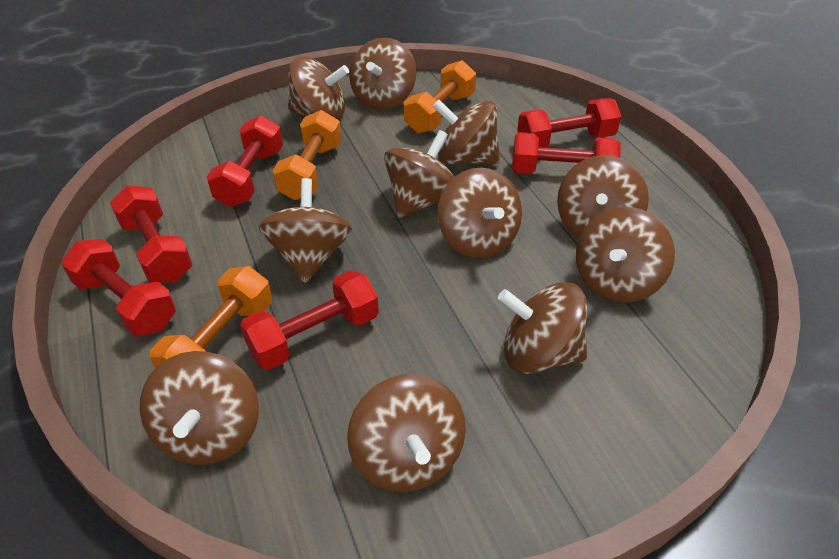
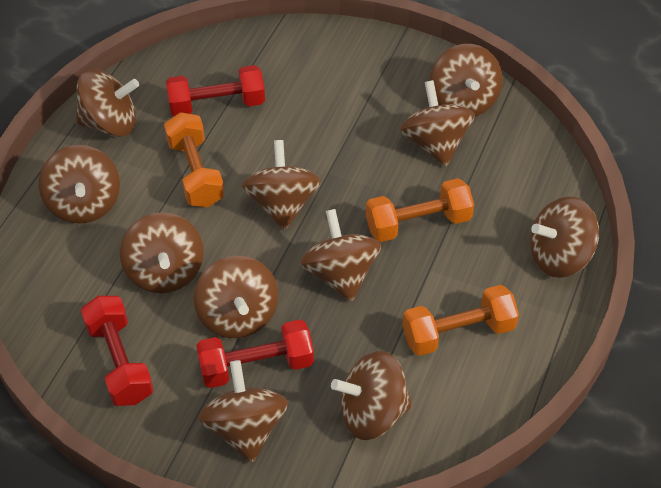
red dumbbell: 6 -> 3

